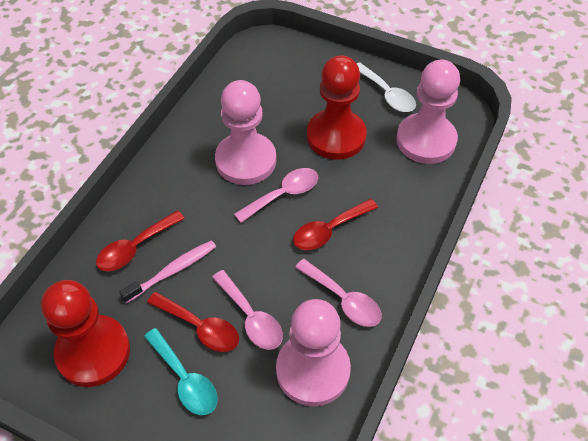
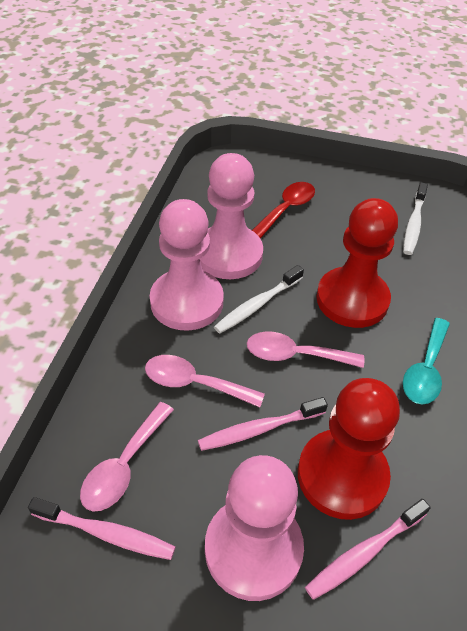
pink toothbrush: 1 -> 3
red spoon: 3 -> 1
white spoon: 1 -> 0
white toothbrush: 0 -> 2

